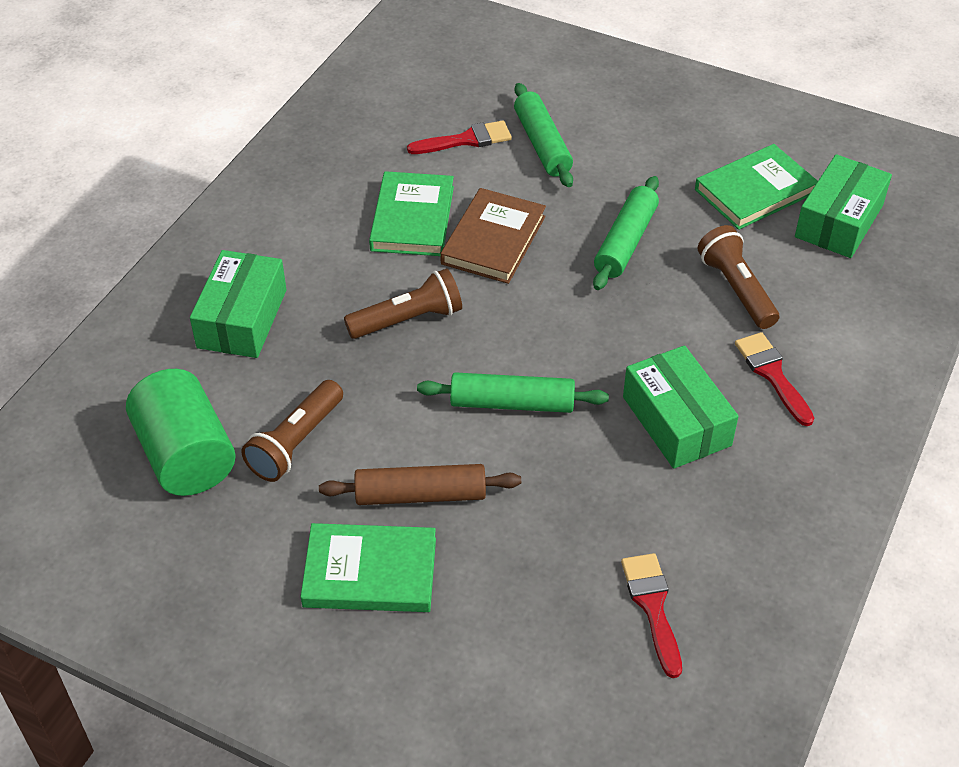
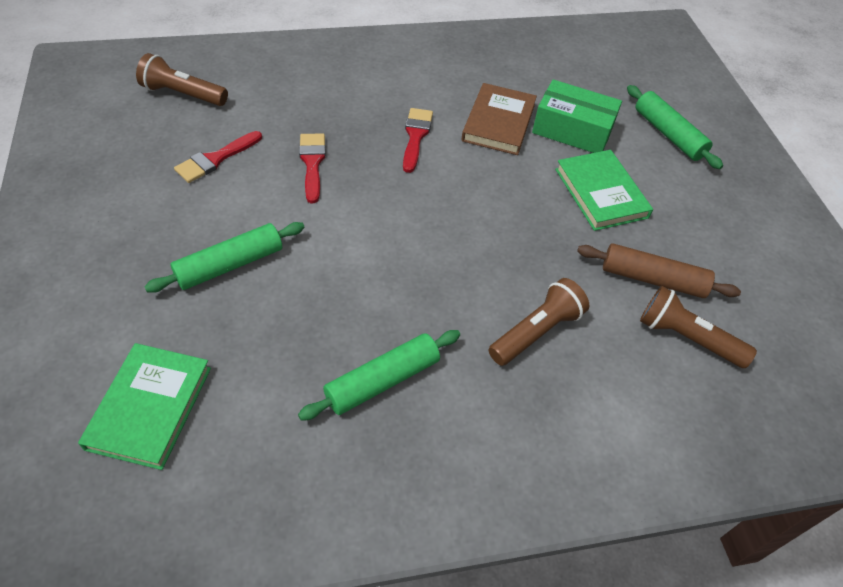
green book: 3 -> 2
green box: 3 -> 1
green cylinder: 1 -> 0

